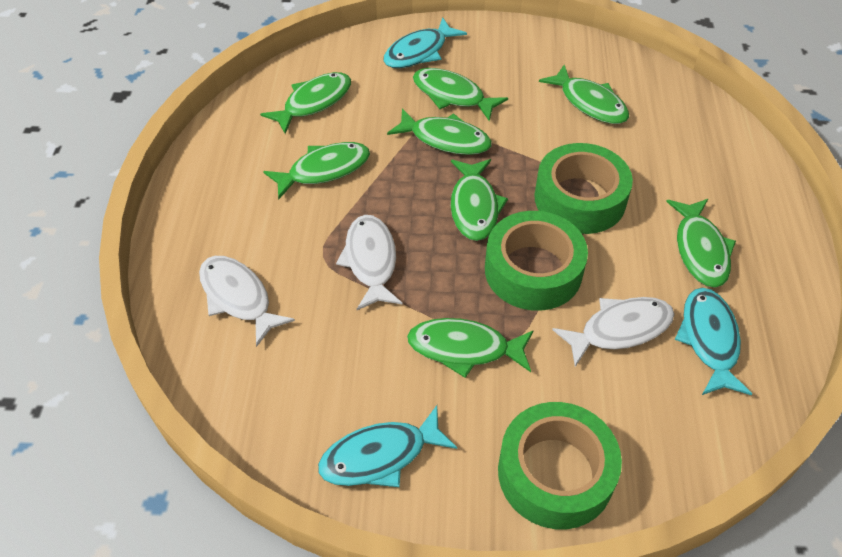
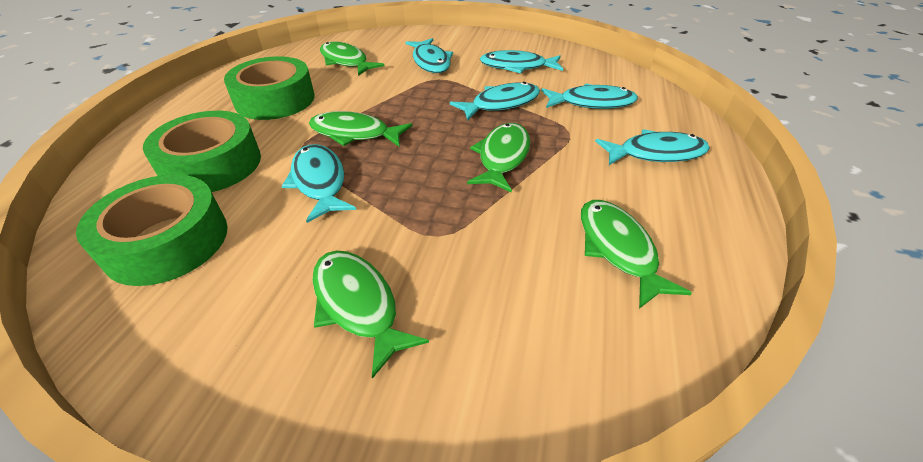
green fish: 8 -> 5
turquoise fish: 3 -> 6
white fish: 3 -> 0

